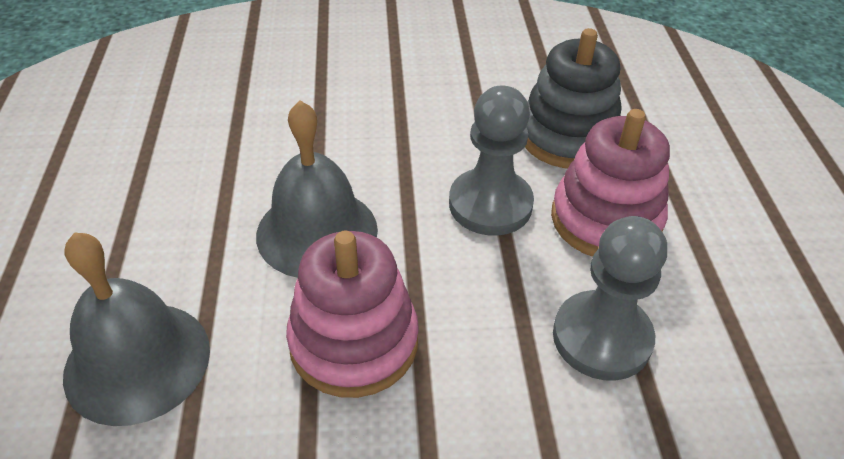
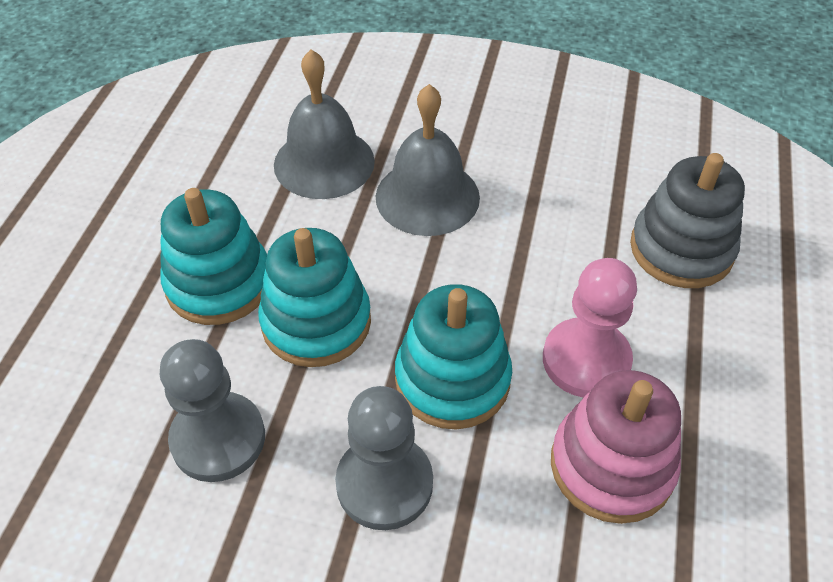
pink pawn: 0 -> 1
pink stacking toy: 2 -> 1
turquoise stacking toy: 0 -> 3

